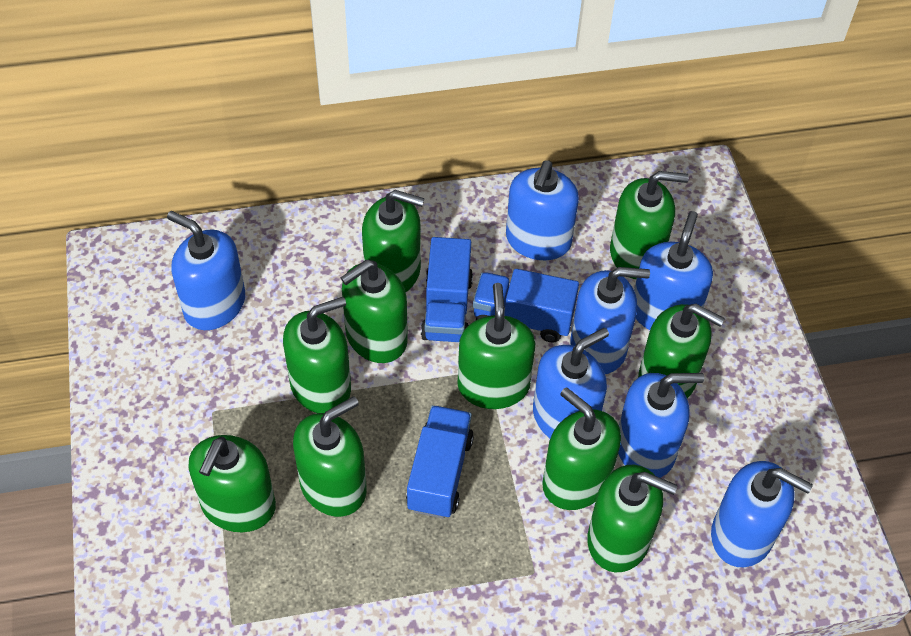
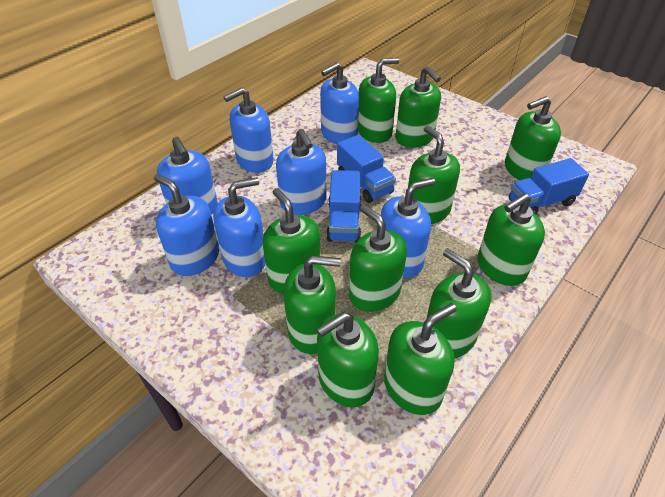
green soap dispenser: 10 -> 11

